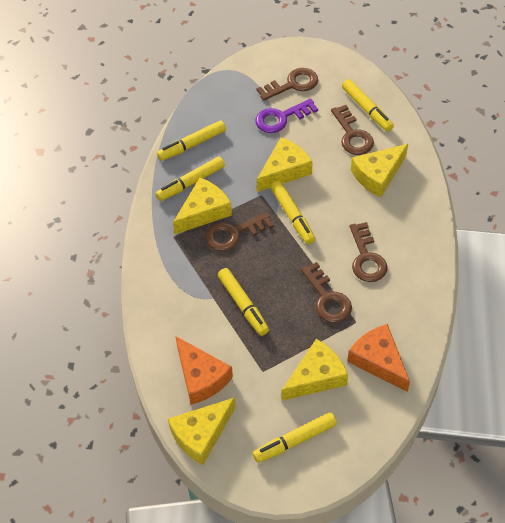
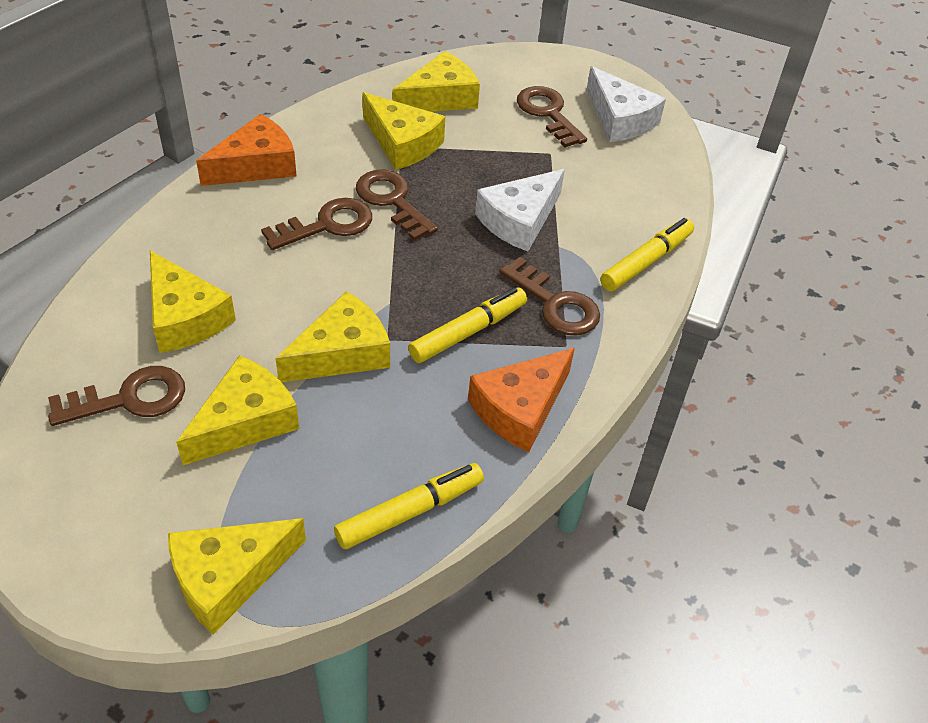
purple key: 1 -> 0
white cheese: 0 -> 2
yellow cheese: 5 -> 6
yellow marker: 6 -> 3

